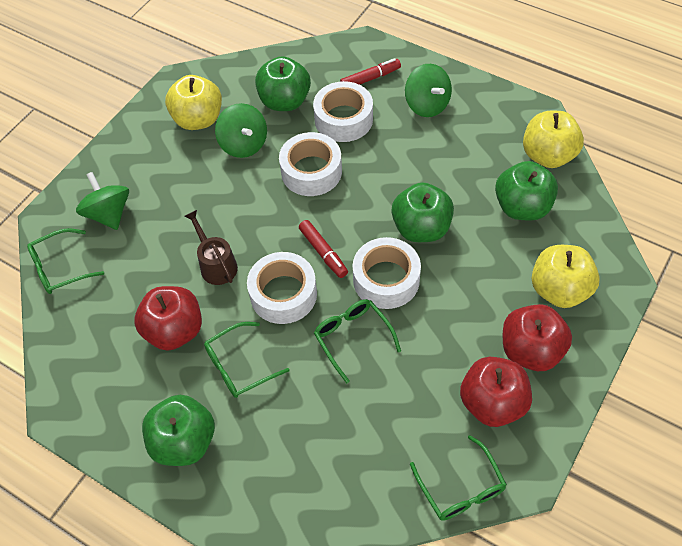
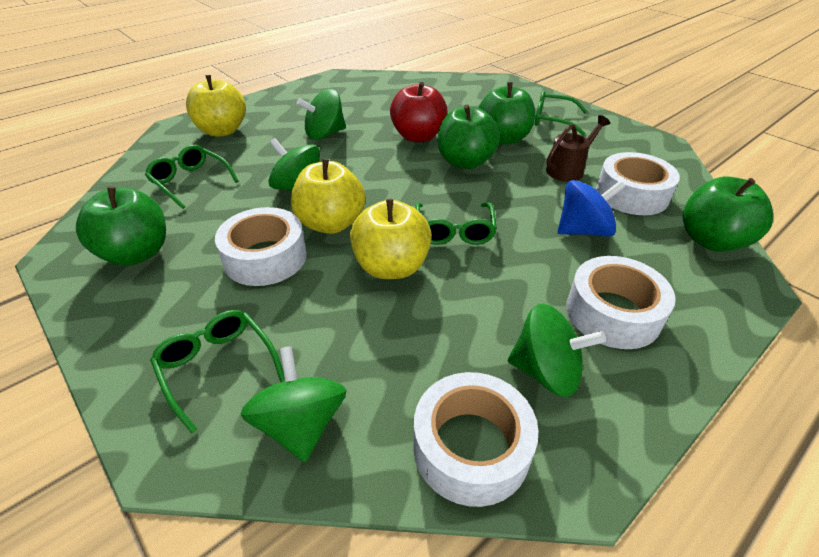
blue spinning top: 0 -> 1
green spinning top: 3 -> 4
red apple: 3 -> 1
red marker: 2 -> 0

